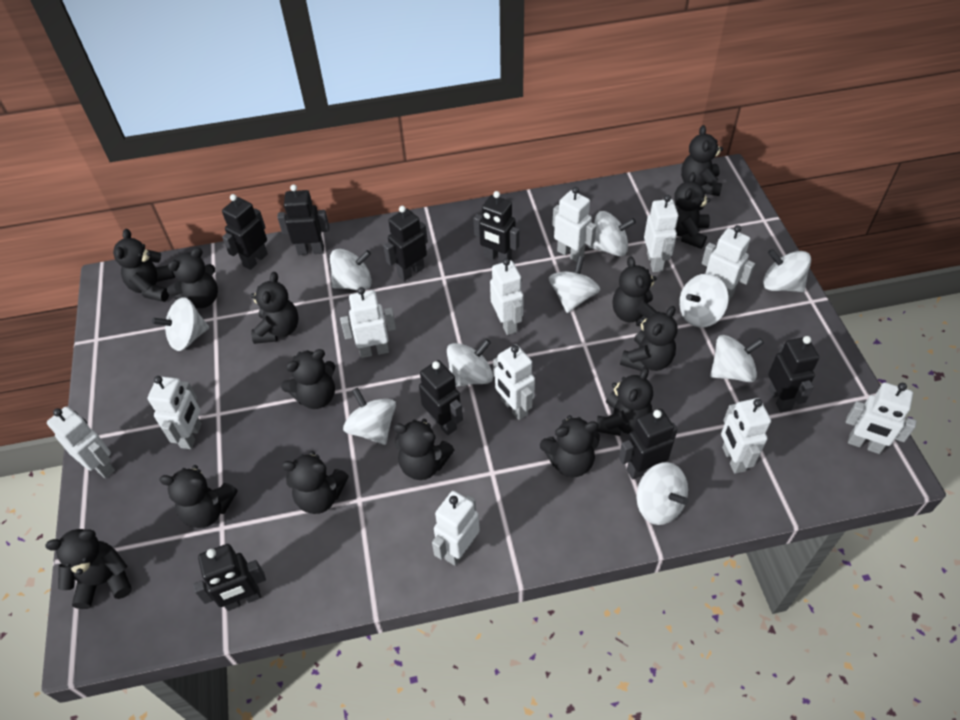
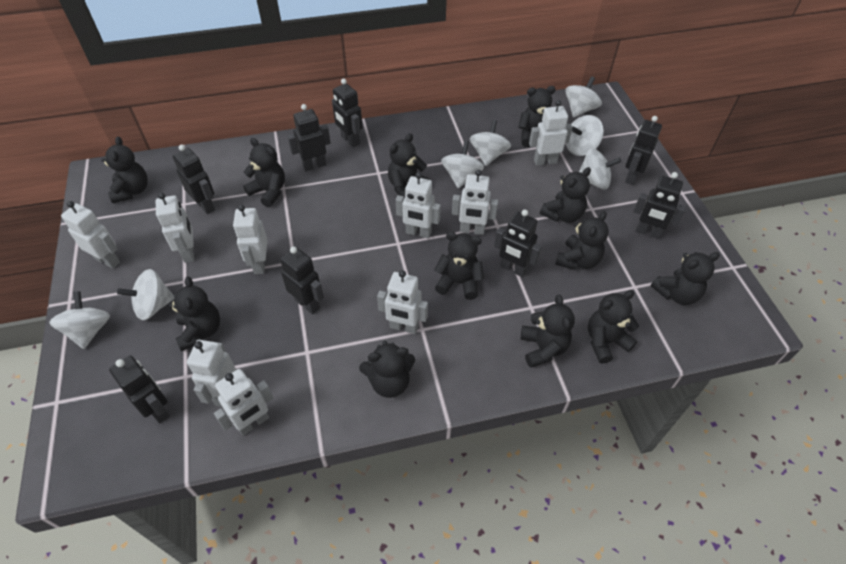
black teddy bear: 14 -> 12
white robot: 11 -> 9
white spinning top: 10 -> 7

